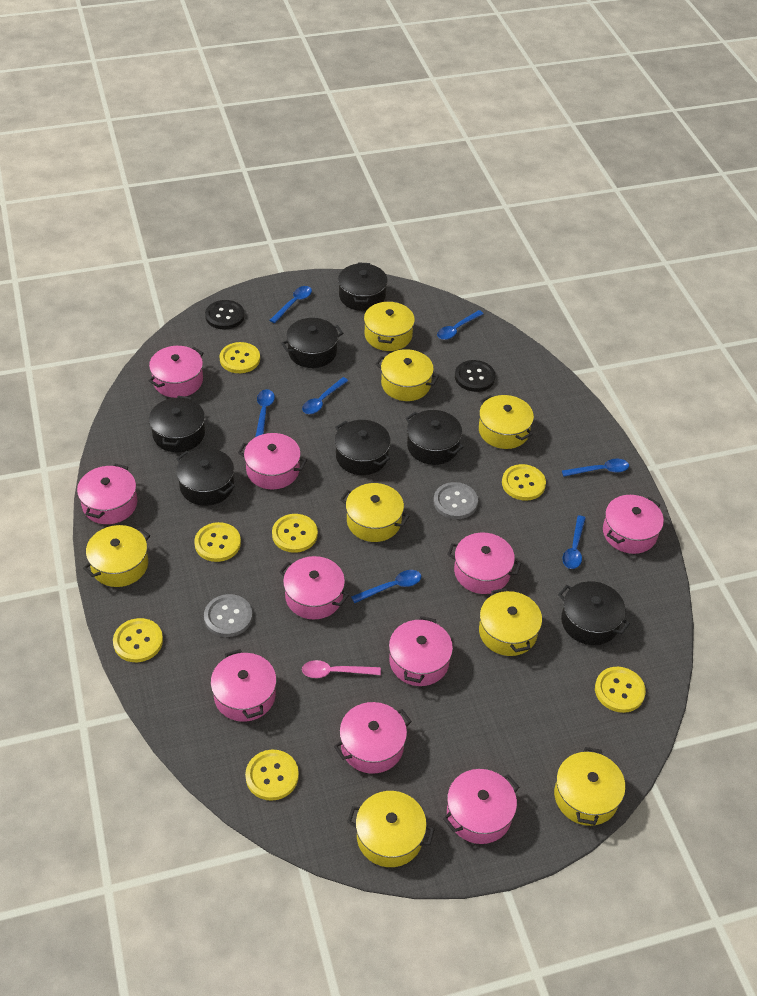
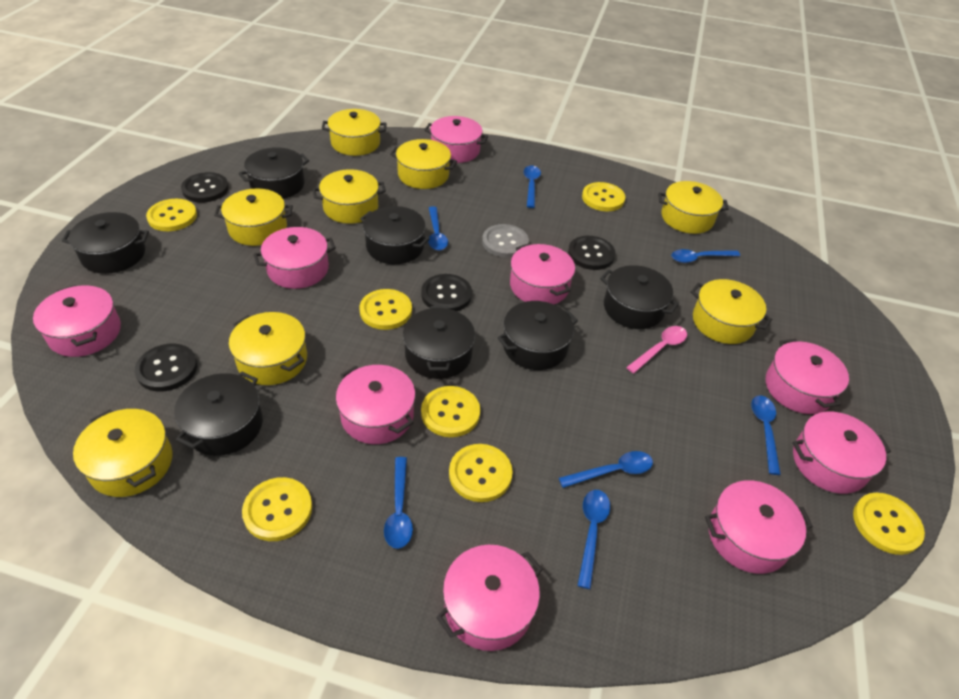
black button: 2 -> 4
grey button: 2 -> 1
pink pot: 10 -> 9

